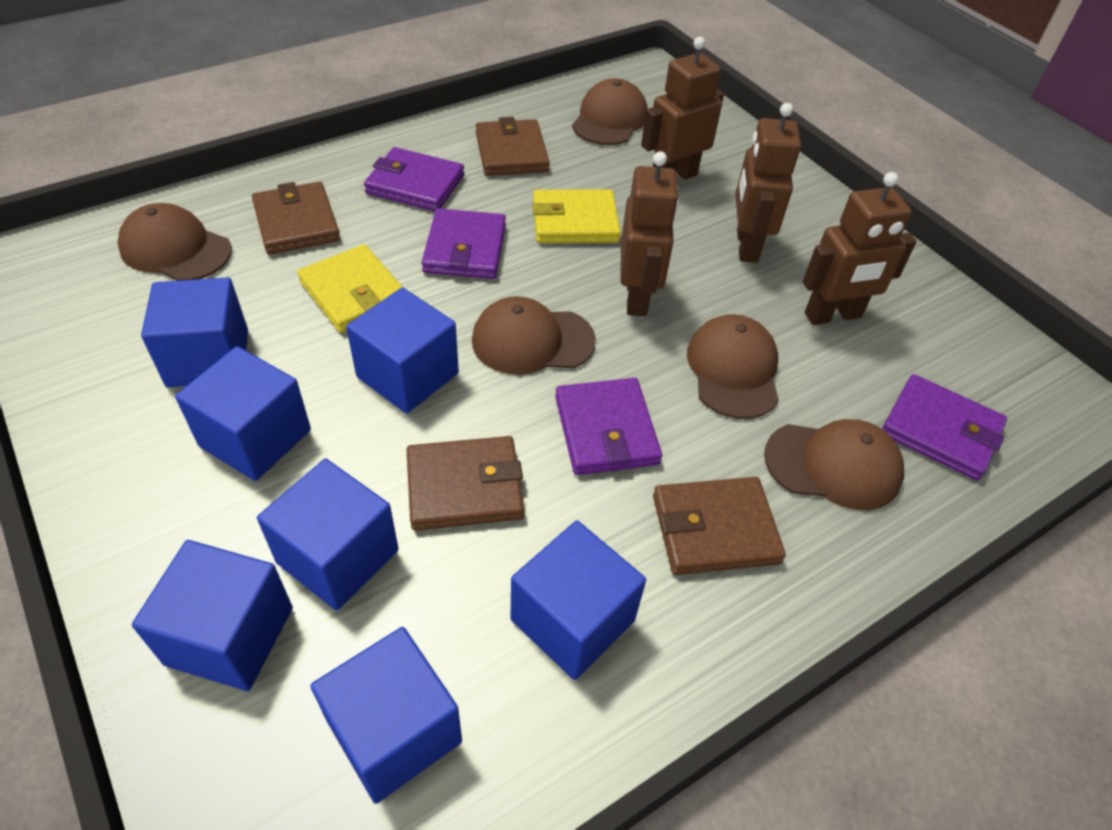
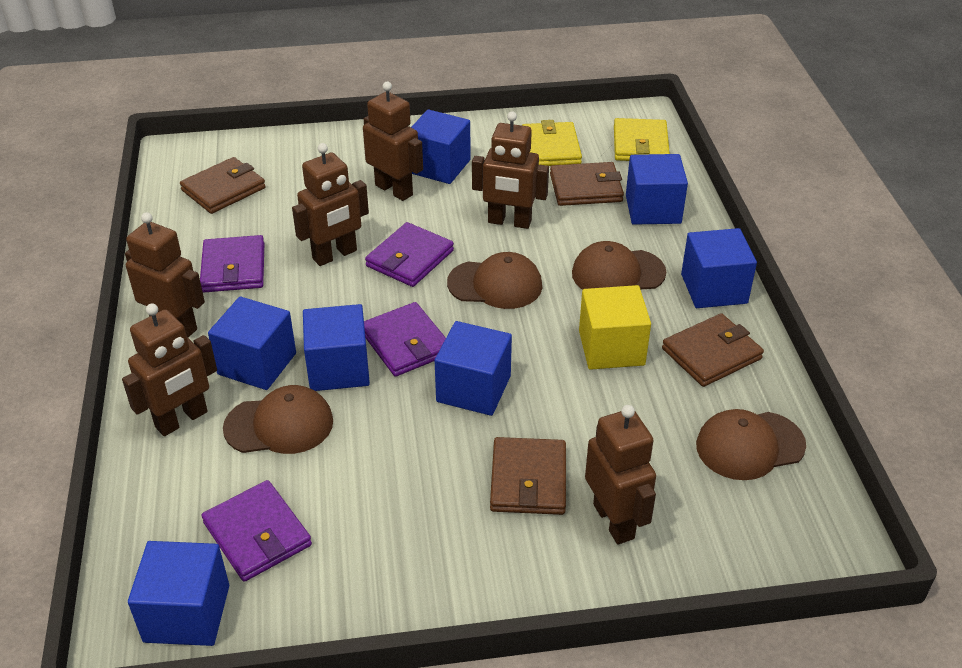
brown cap: 5 -> 4
brown robot: 4 -> 6
yellow cube: 0 -> 1

